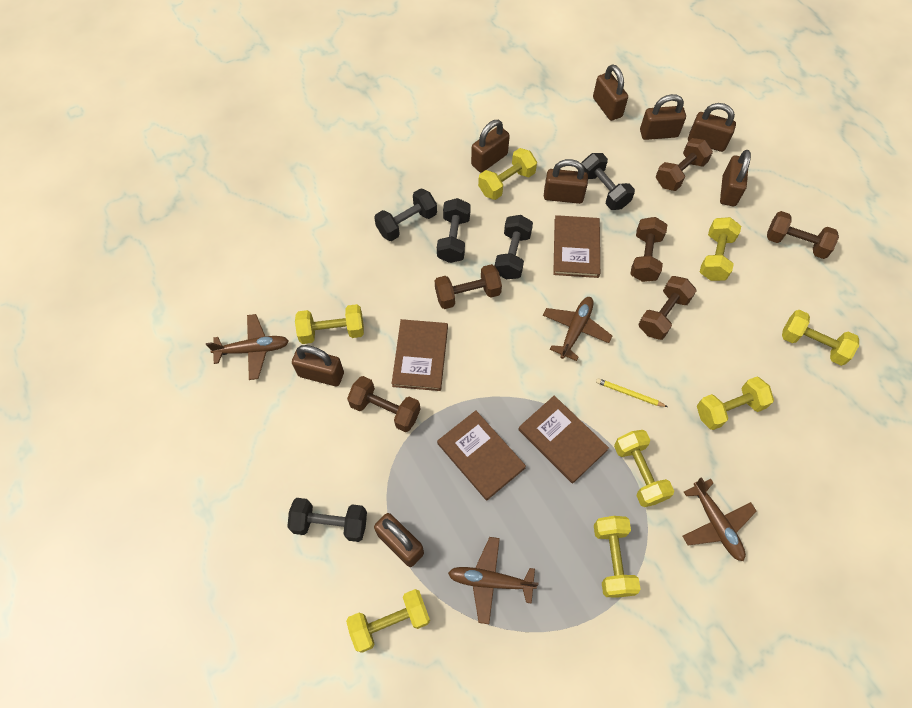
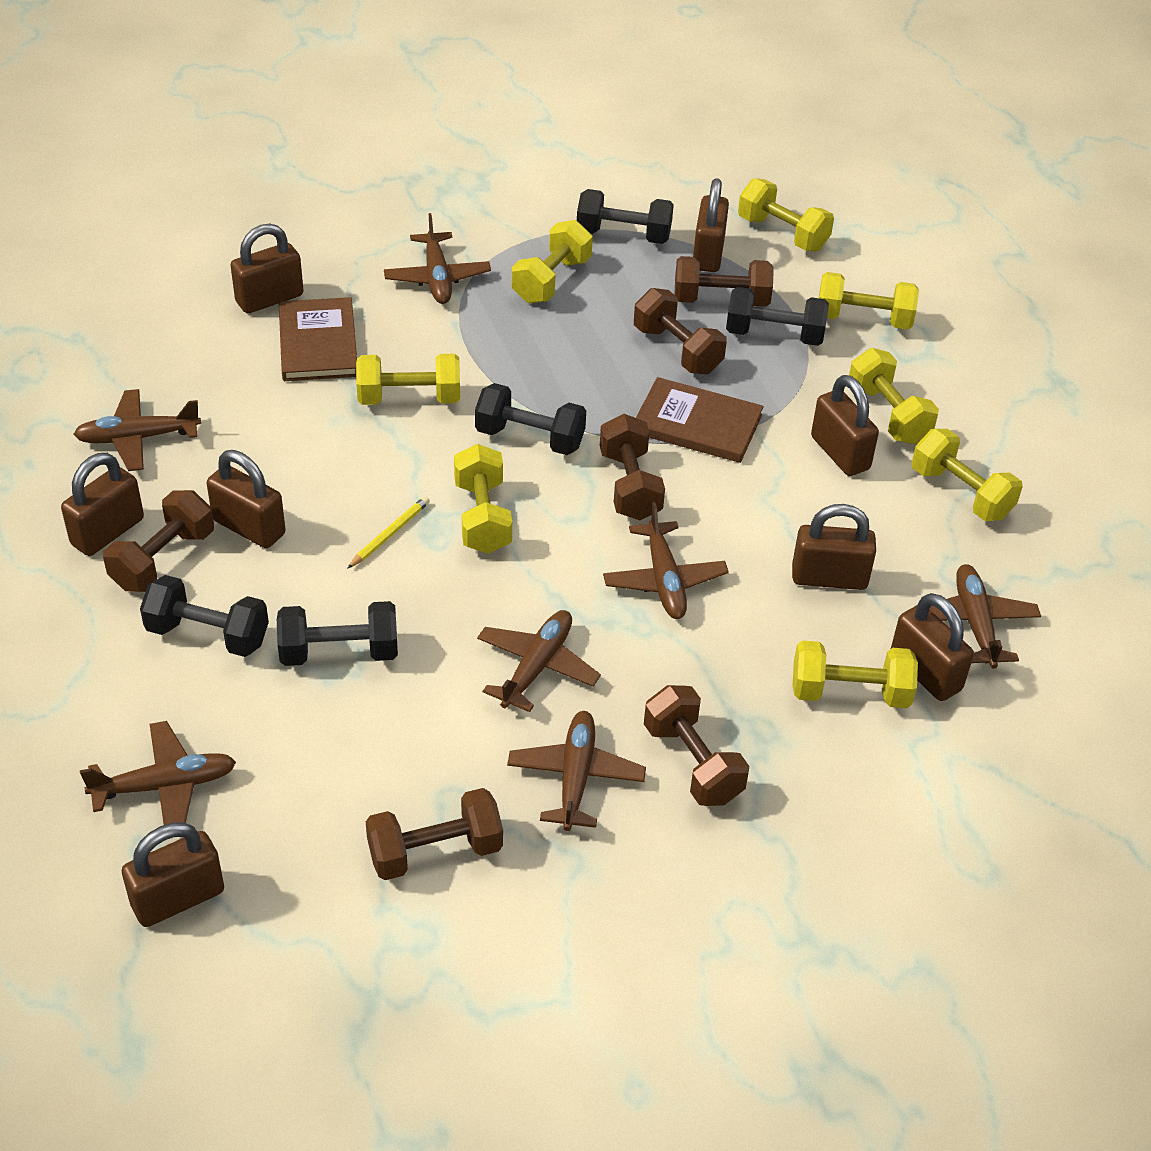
brown book: 4 -> 2
brown plane: 4 -> 7

